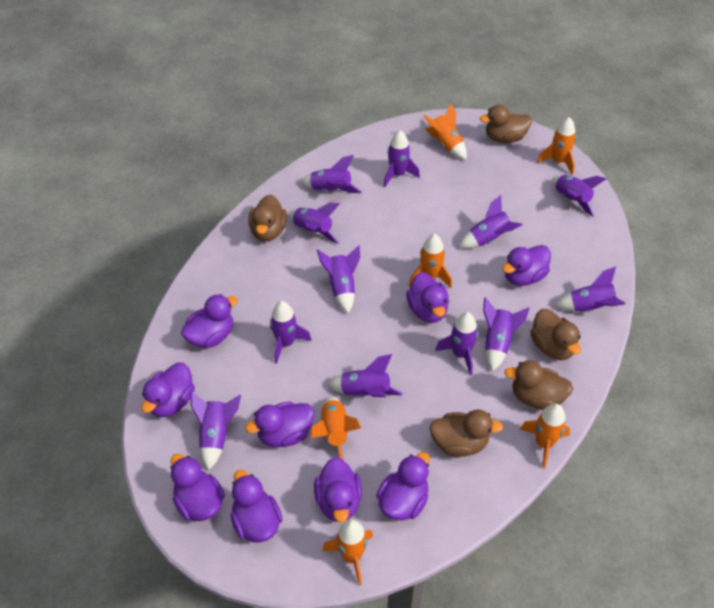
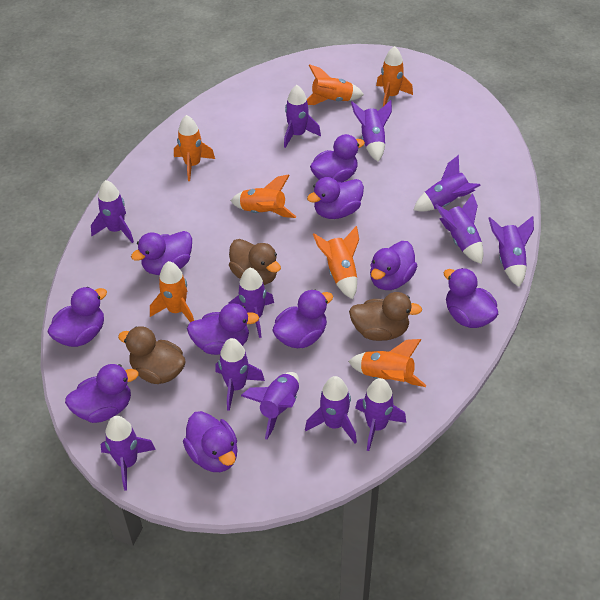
brown duck: 5 -> 3
orange rocket: 6 -> 7
purple duck: 9 -> 10

